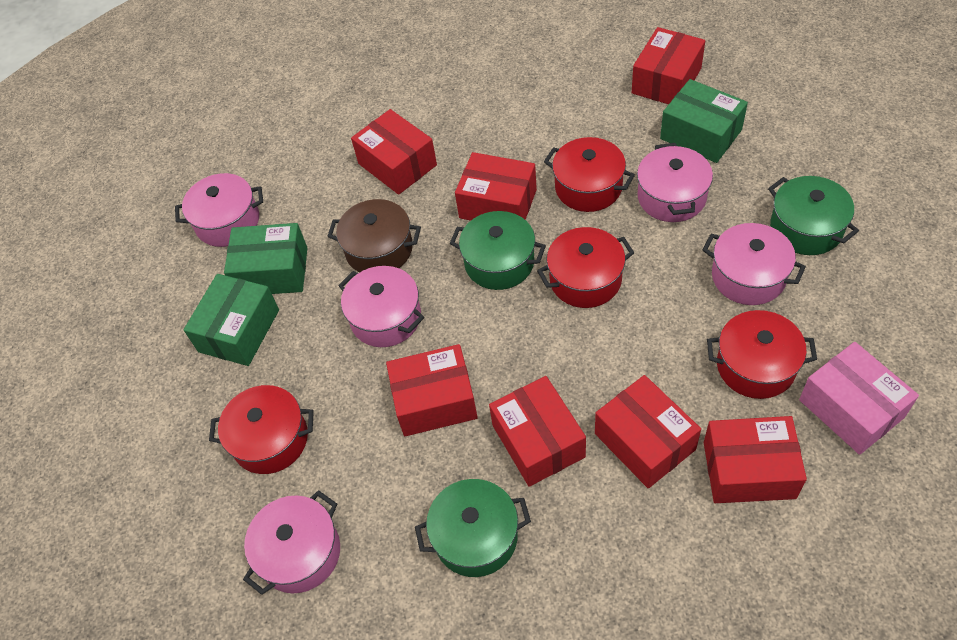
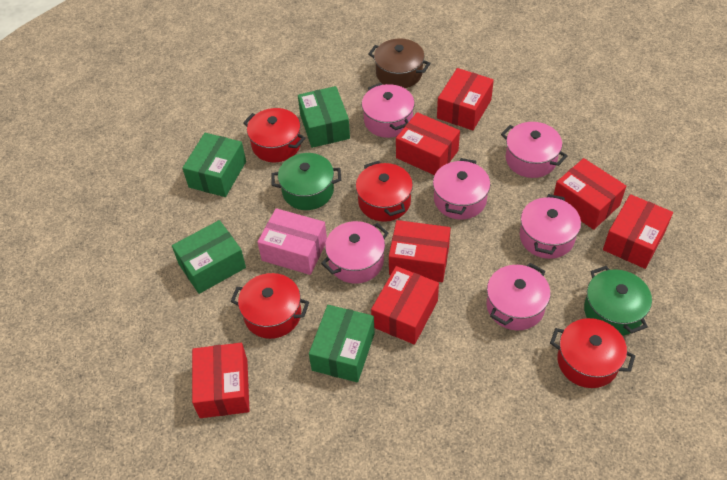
green box: 3 -> 4
green pot: 3 -> 2
pink pot: 5 -> 6

